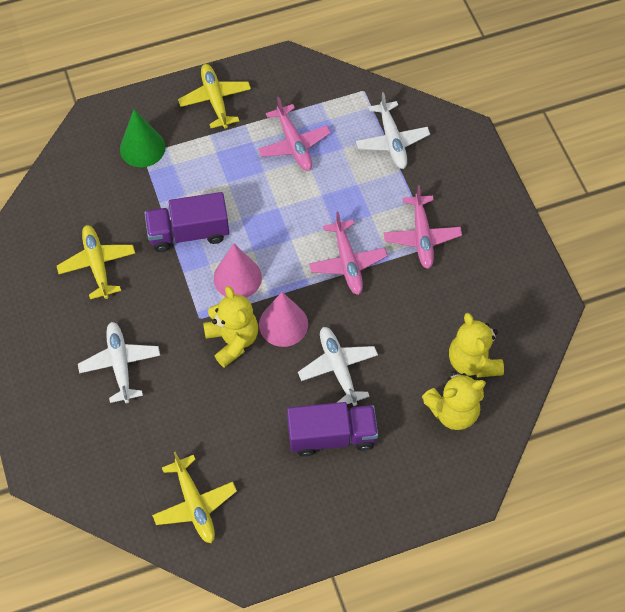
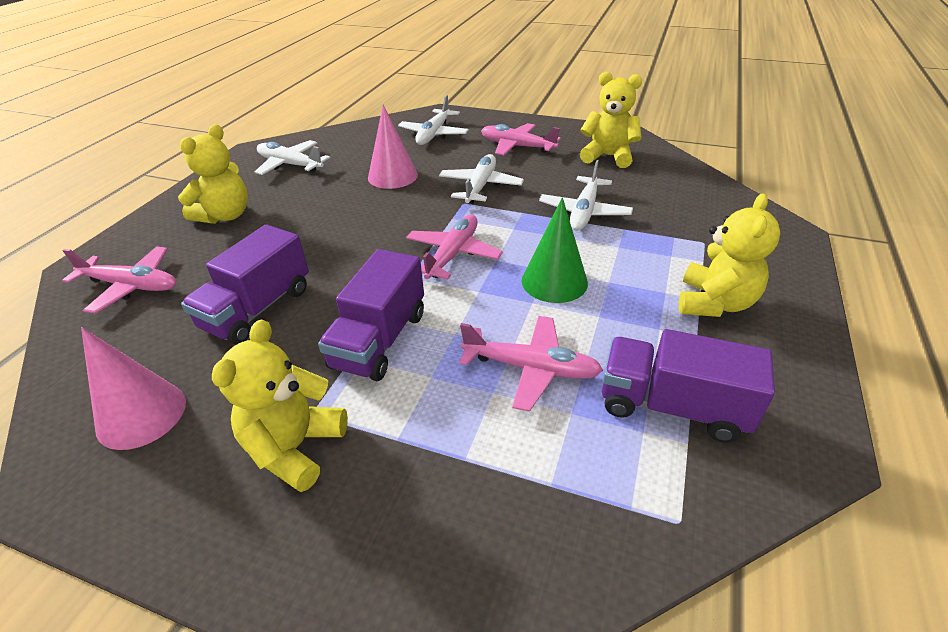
pink plane: 3 -> 4
purple truck: 2 -> 3
white plane: 3 -> 4
yellow plane: 3 -> 0
yellow teddy bear: 3 -> 4

